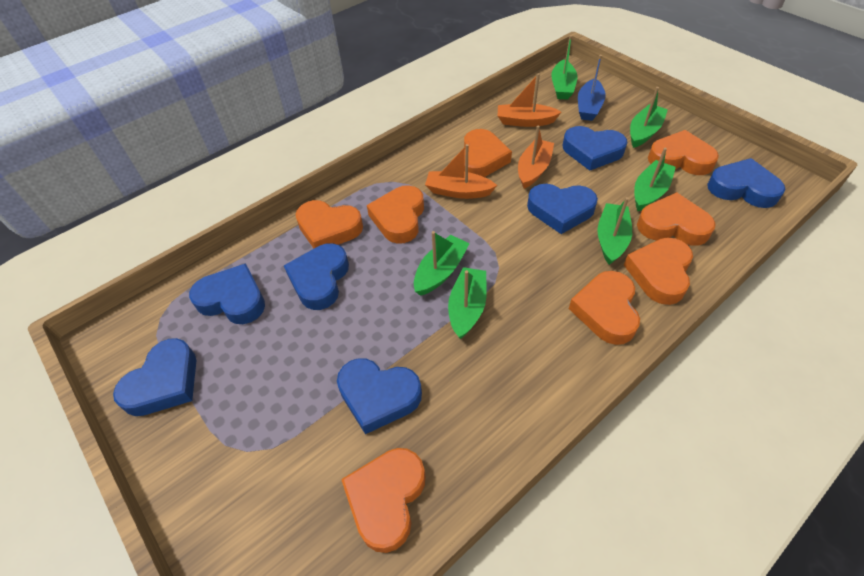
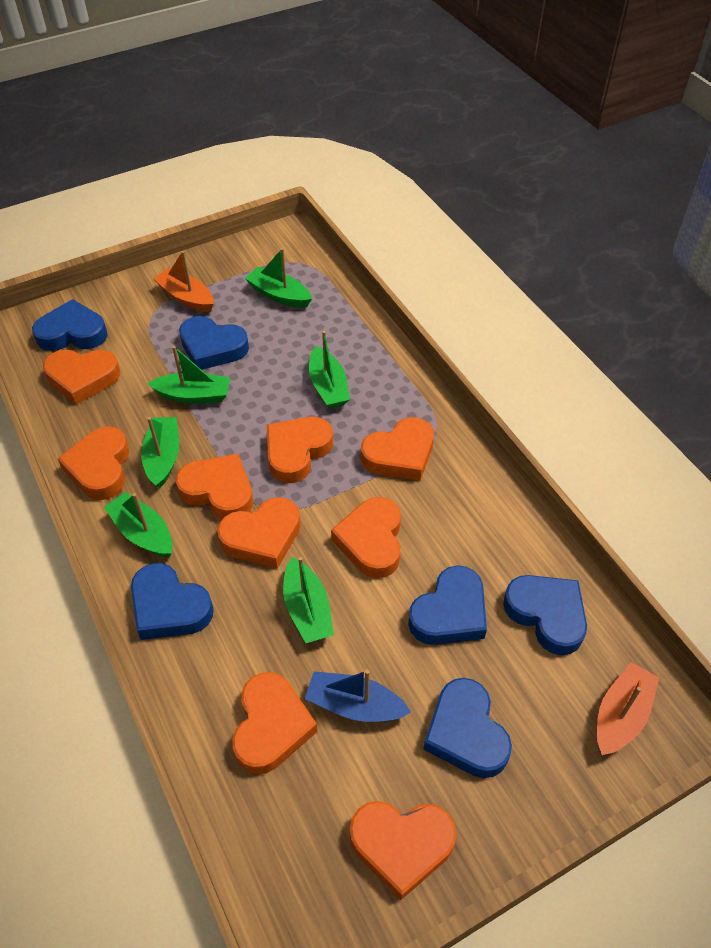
blue heart: 7 -> 6
orange boat: 3 -> 2
orange heart: 8 -> 9

